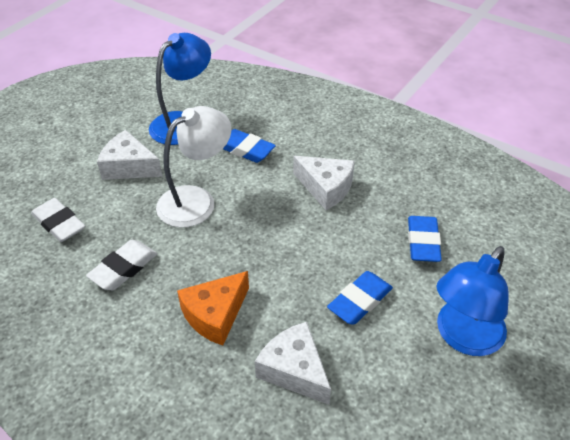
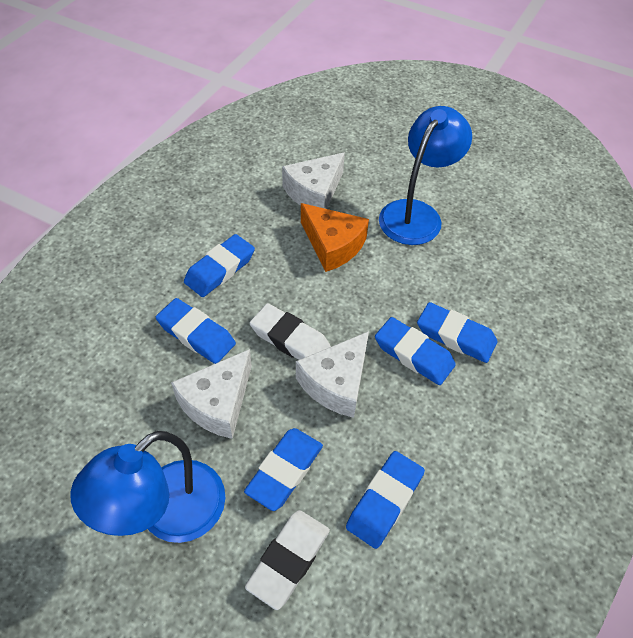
blue eraser: 3 -> 6
white lamp: 1 -> 0

